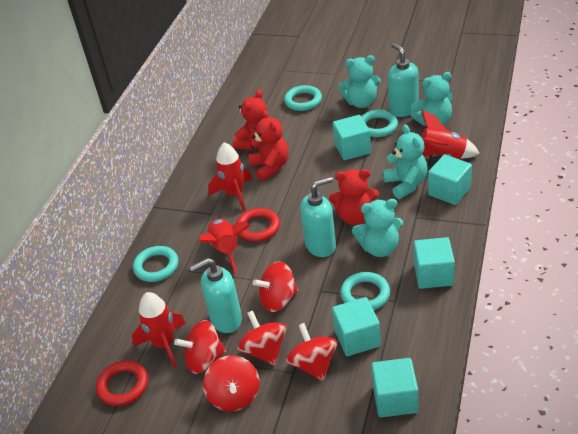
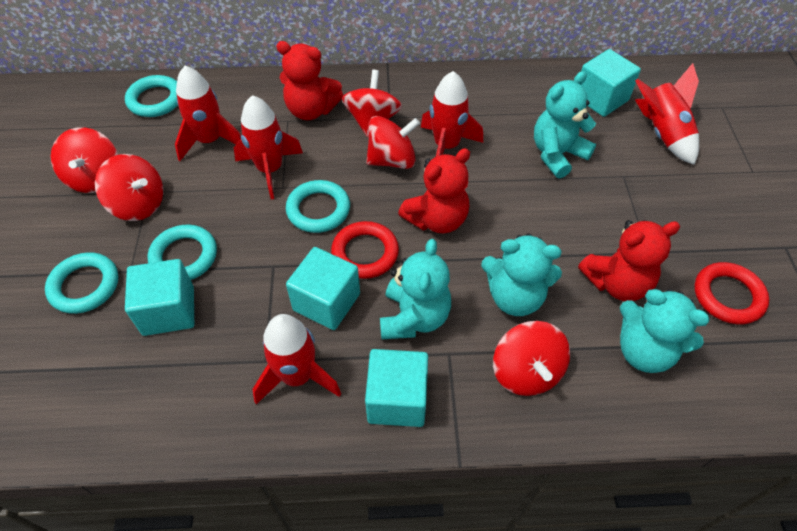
red rocket: 4 -> 5
turquoise cube: 5 -> 4
turquoise soap dispenser: 3 -> 0

